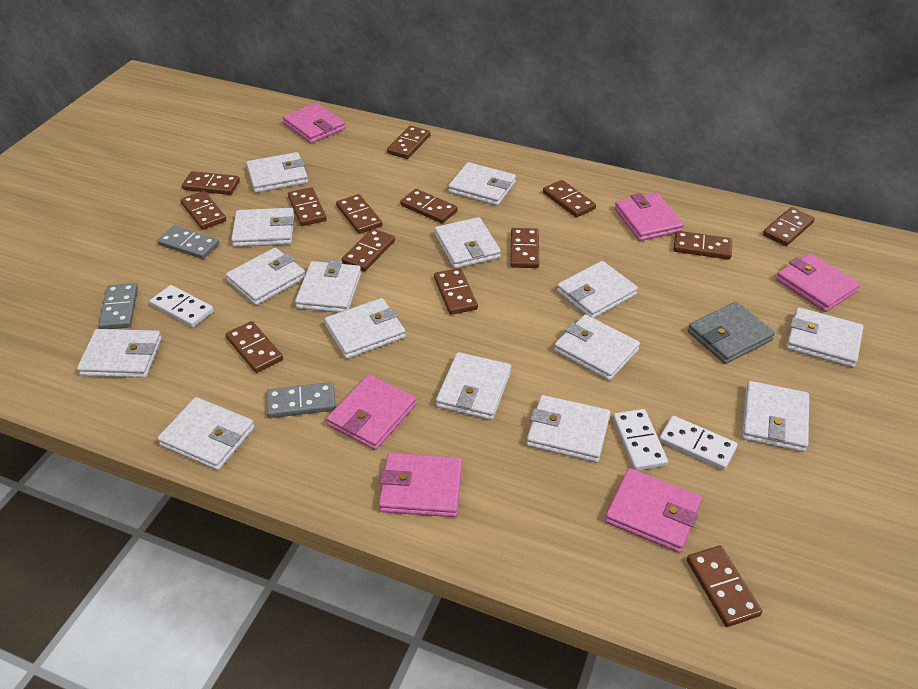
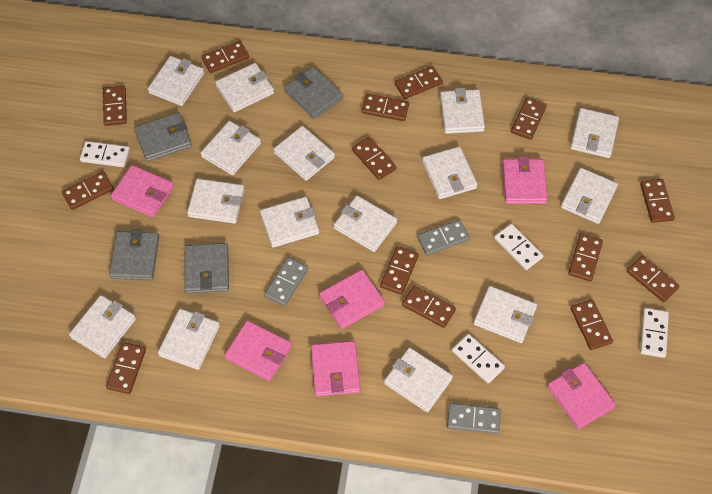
grey wallet: 1 -> 4
white domino: 3 -> 4

